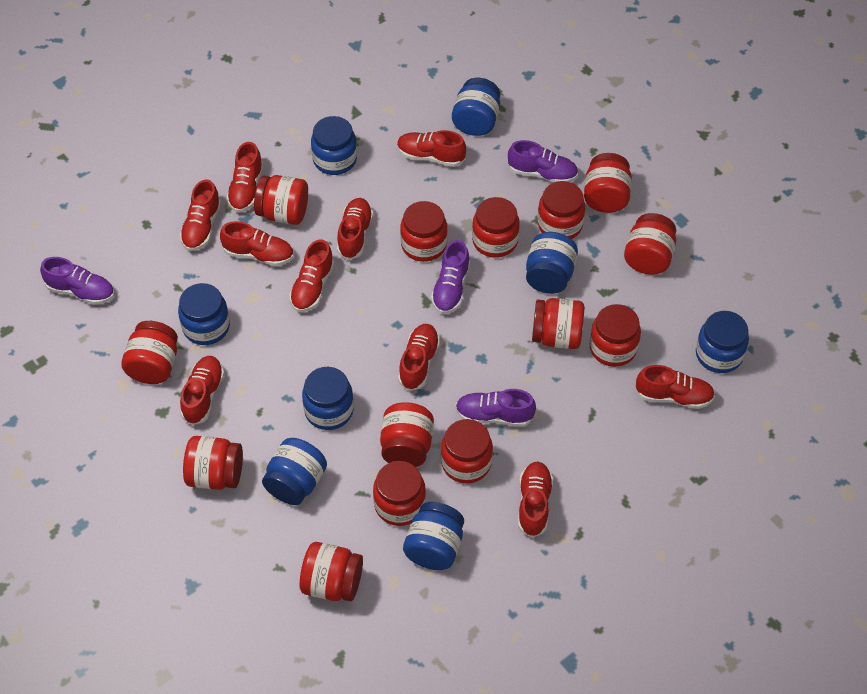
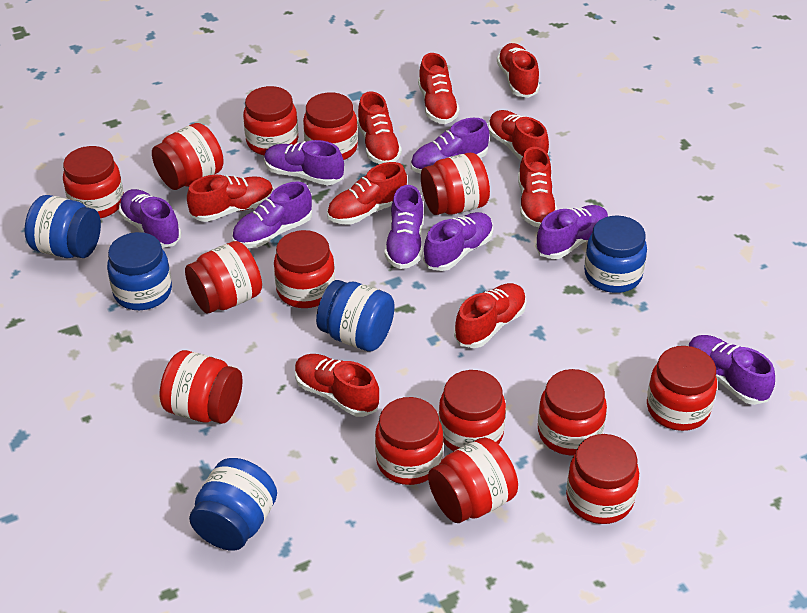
blue jar: 8 -> 5
purple shoe: 4 -> 8
red shoe: 10 -> 9

